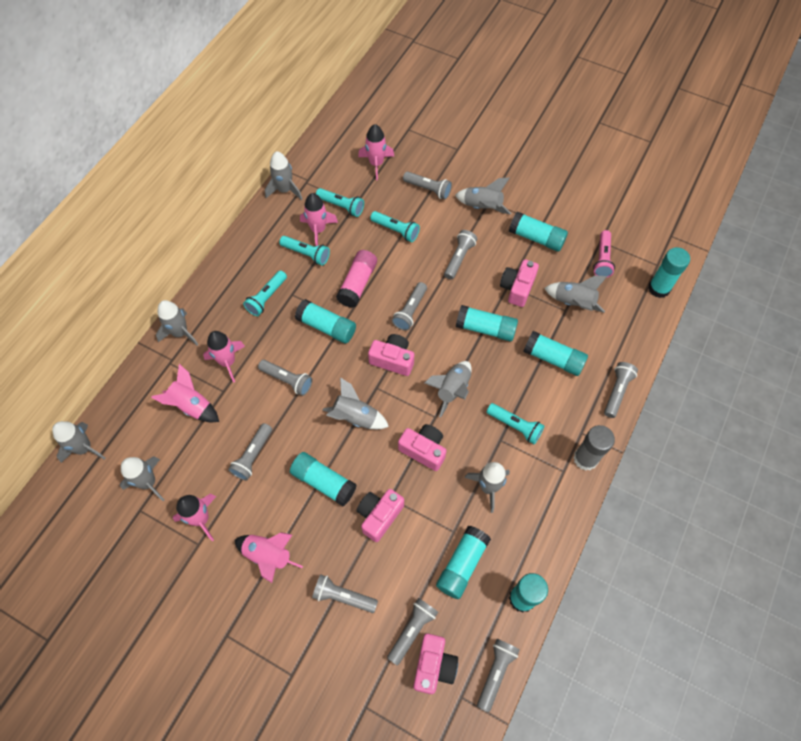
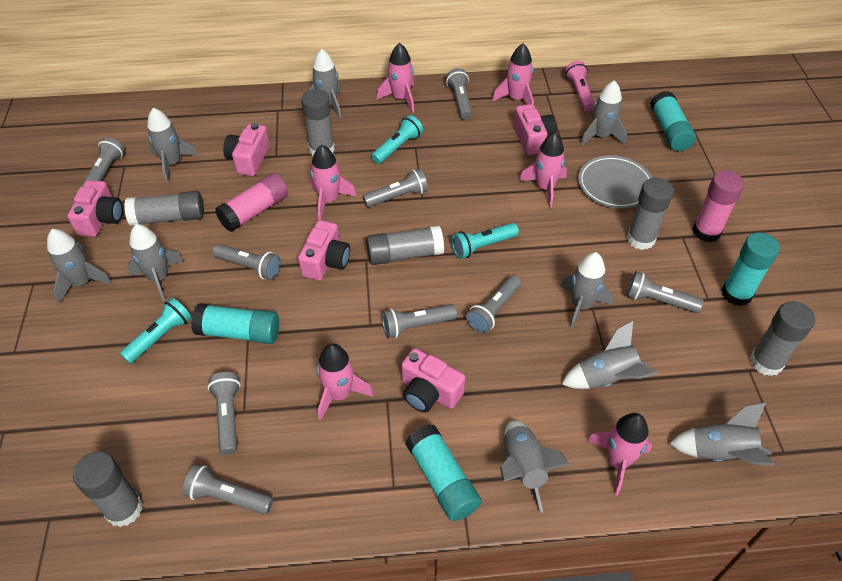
grey glue stick: 1 -> 6
grey plate: 0 -> 1
pink glue stick: 1 -> 2
turquoise flashlight: 5 -> 3
turquoise glue stick: 8 -> 4

